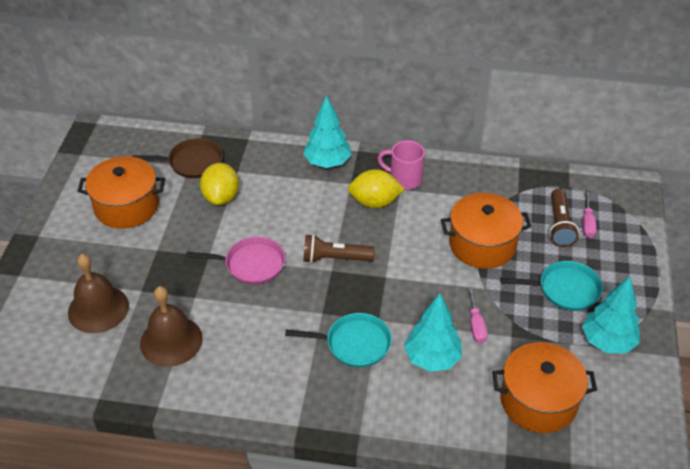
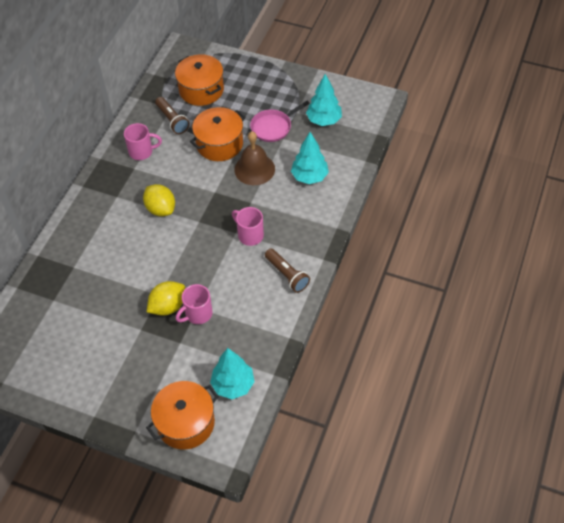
brown bell: 2 -> 1
brown pan: 1 -> 0
pink mug: 1 -> 3
pink screwdriver: 2 -> 0
turquoise pan: 2 -> 0

